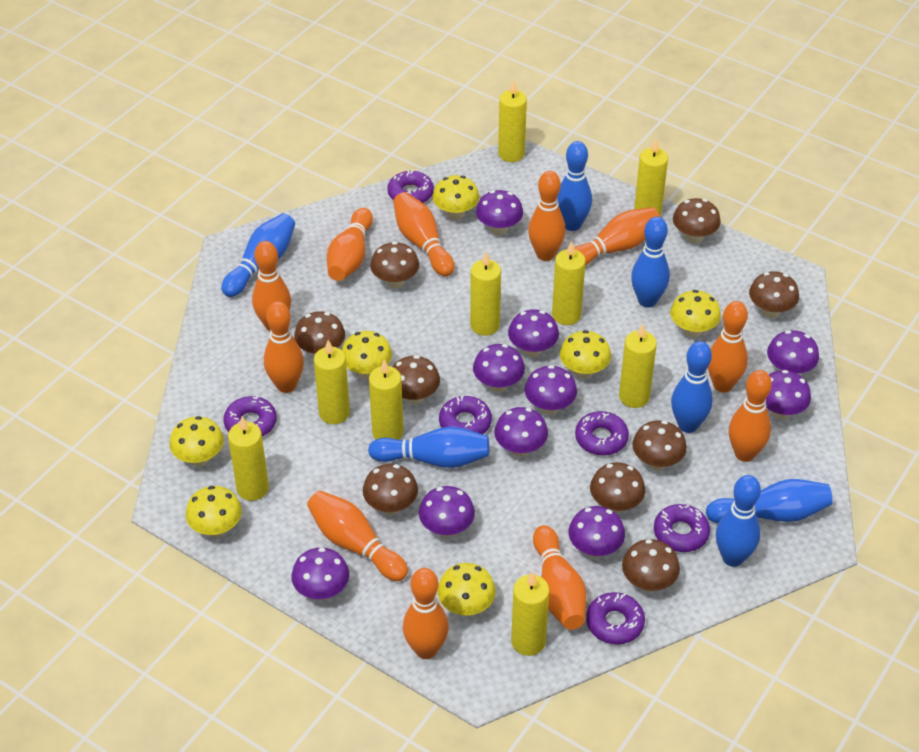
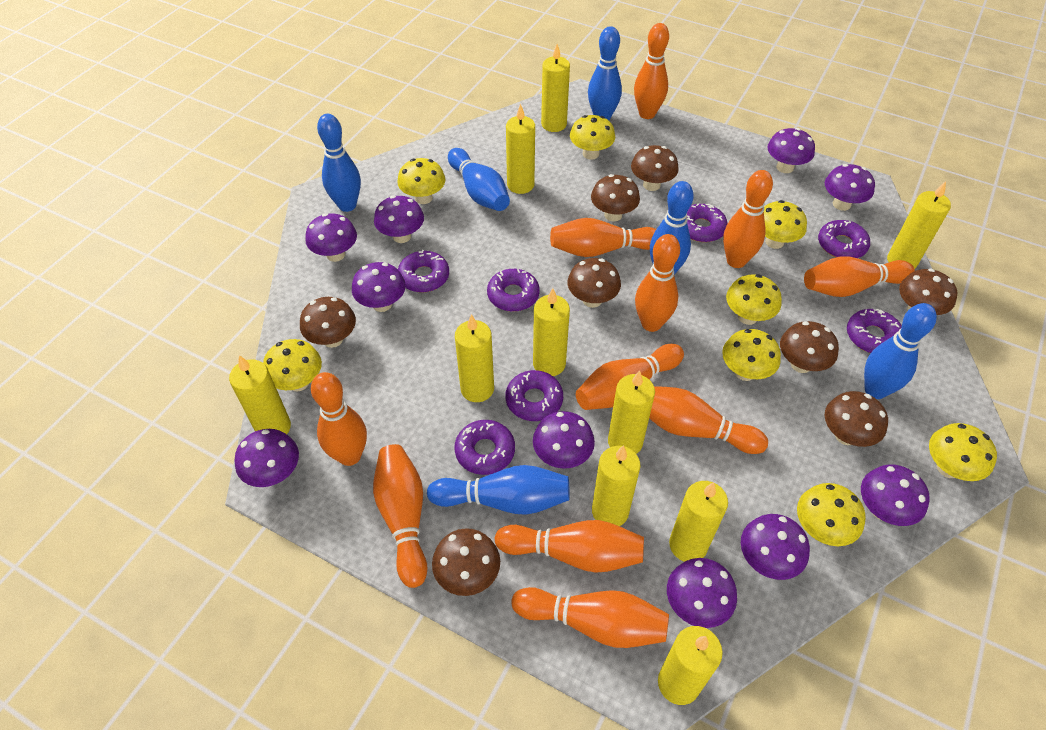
blue bowling pin: 7 -> 6
brown mushroom: 9 -> 8
purple donut: 6 -> 7
yellow candle: 9 -> 10
yellow mushroom: 7 -> 8

